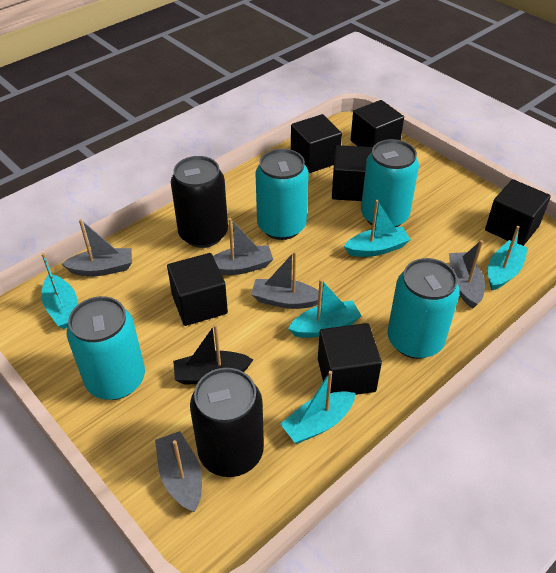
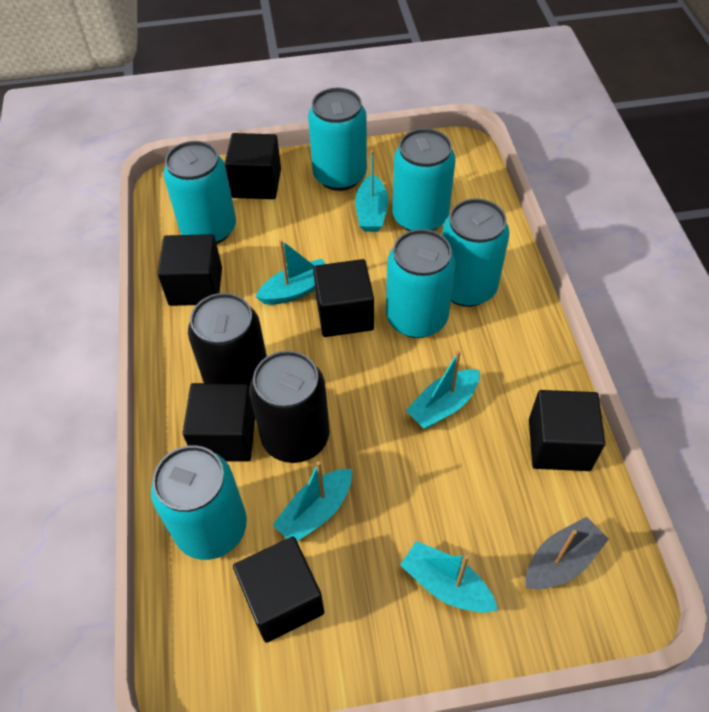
black boat: 1 -> 0
grey boat: 5 -> 1
turquoise can: 4 -> 6

